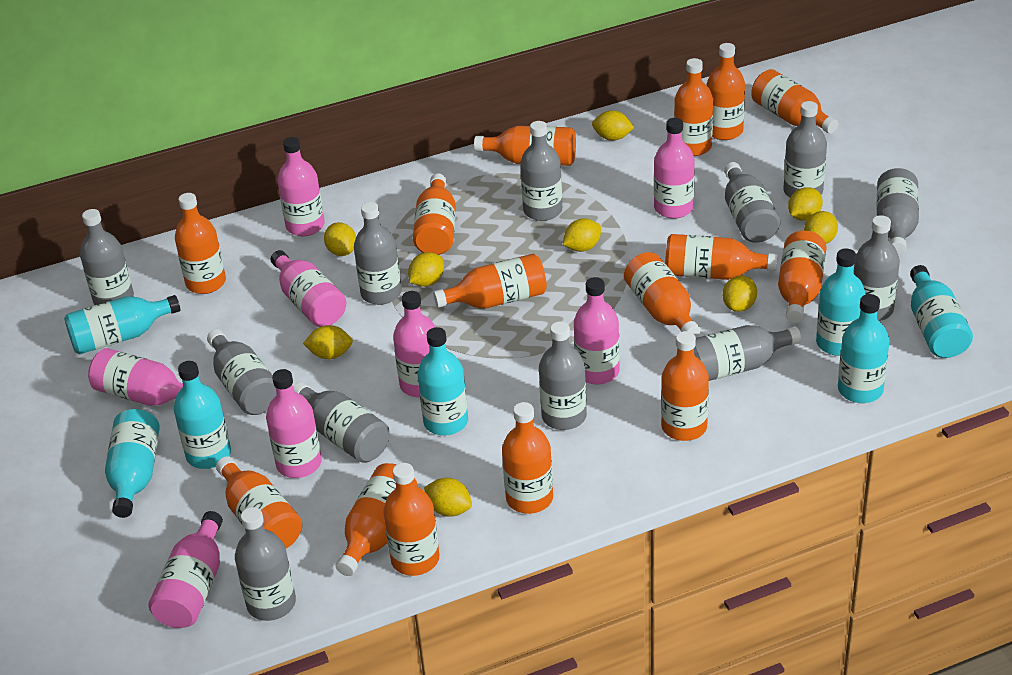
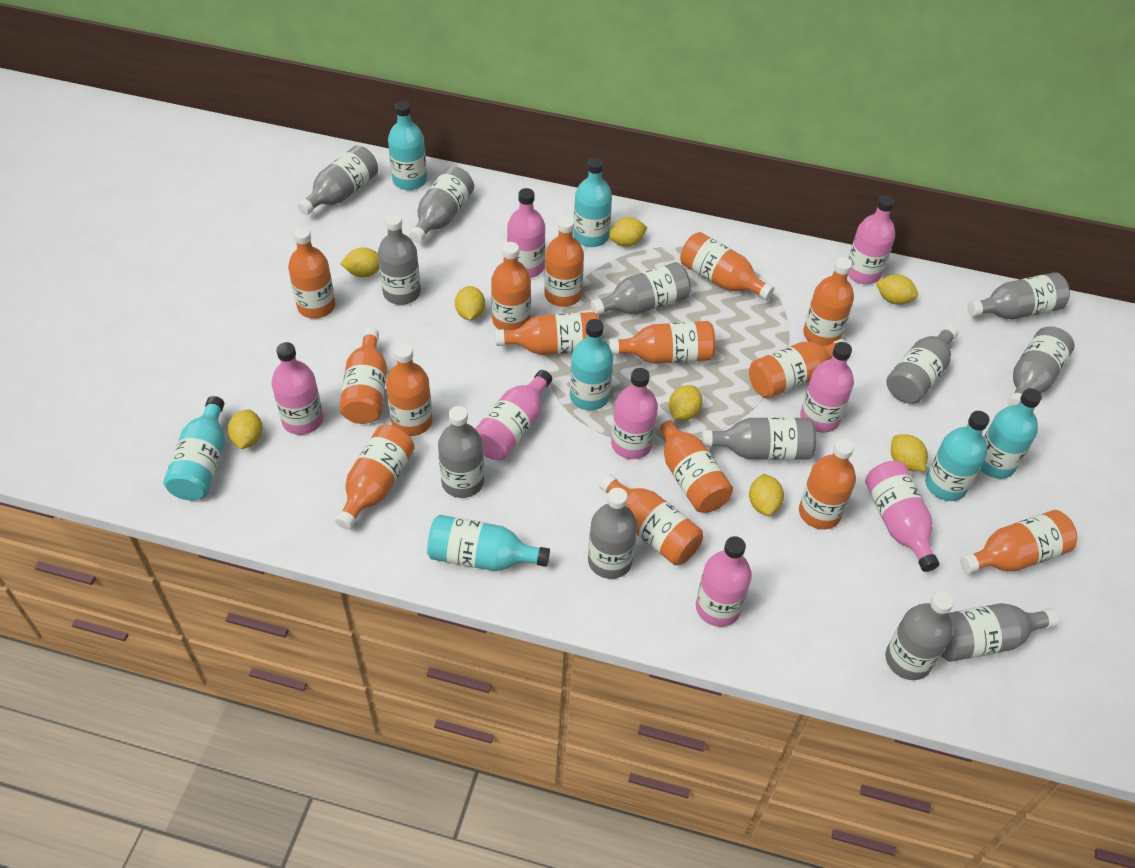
yellow lemon: 9 -> 8

